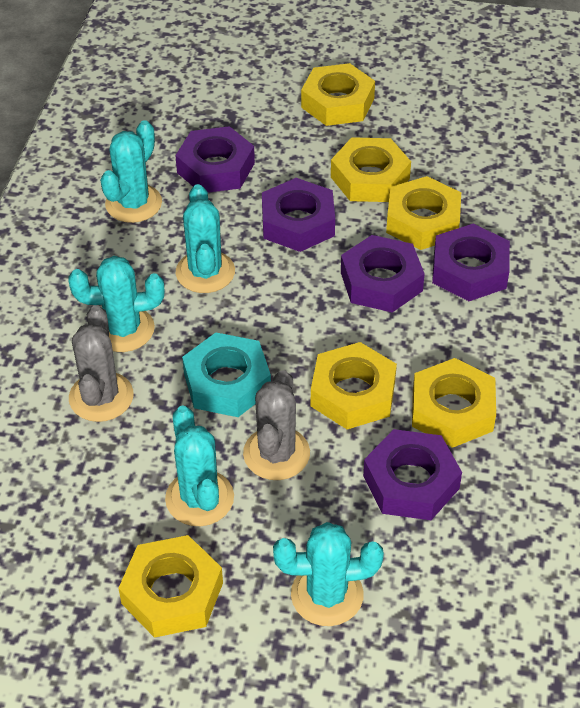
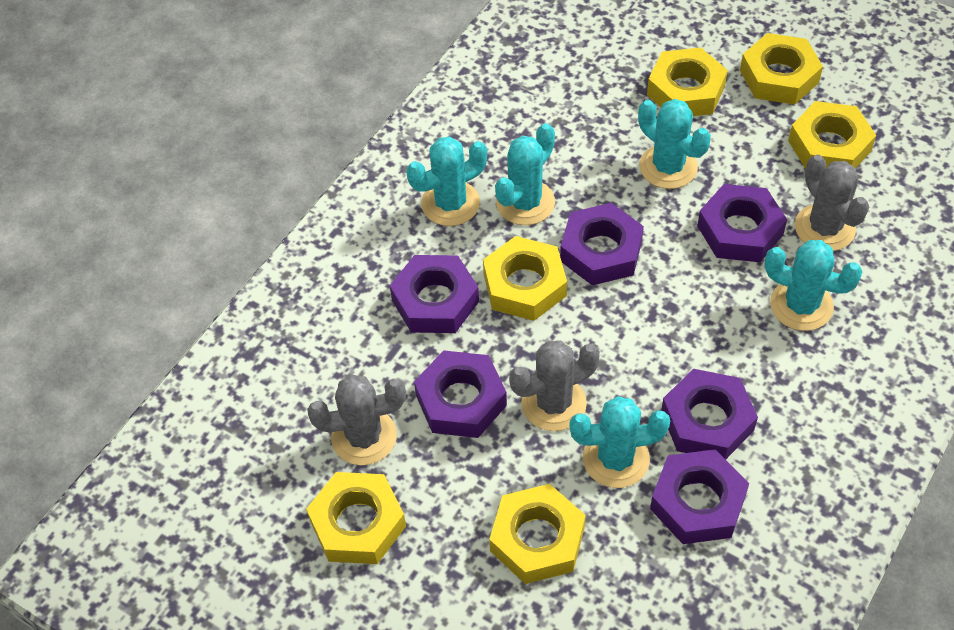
grey cactus: 2 -> 3
purple nut: 5 -> 6
turquoise nut: 1 -> 0

